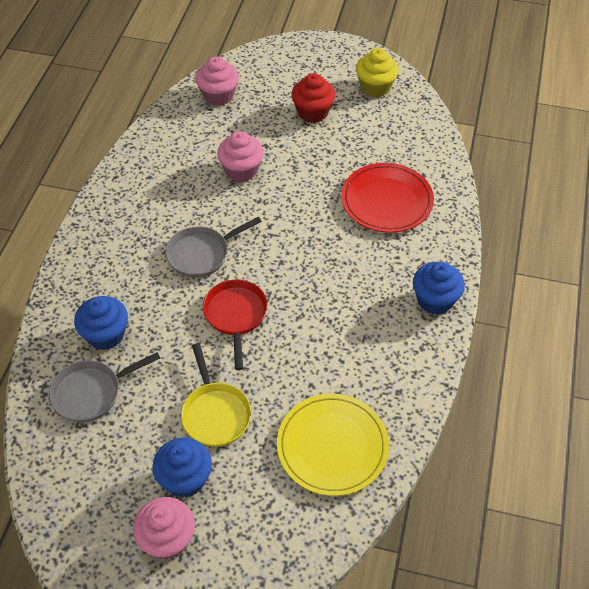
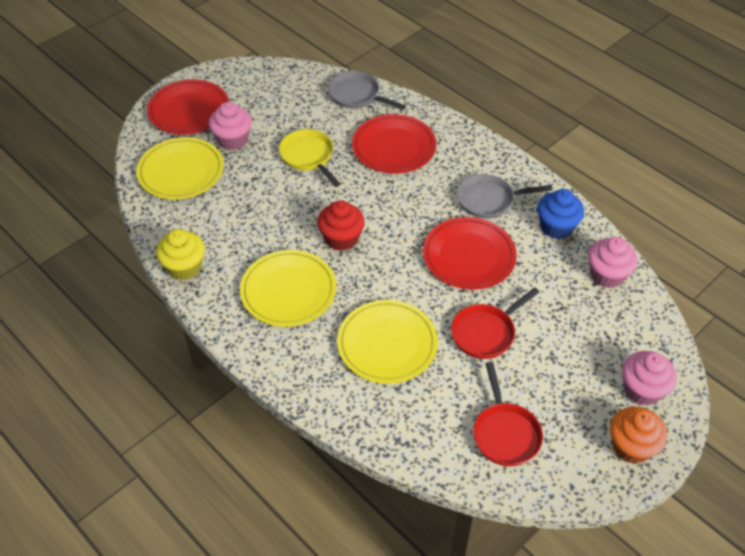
blue cupcake: 3 -> 1
orange cupcake: 0 -> 1
red pan: 1 -> 2
red plate: 1 -> 3
yellow plate: 1 -> 3

